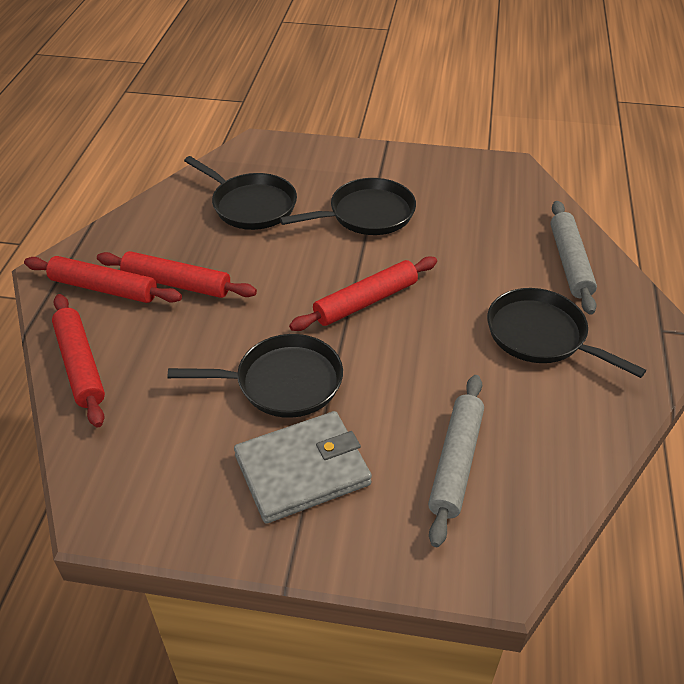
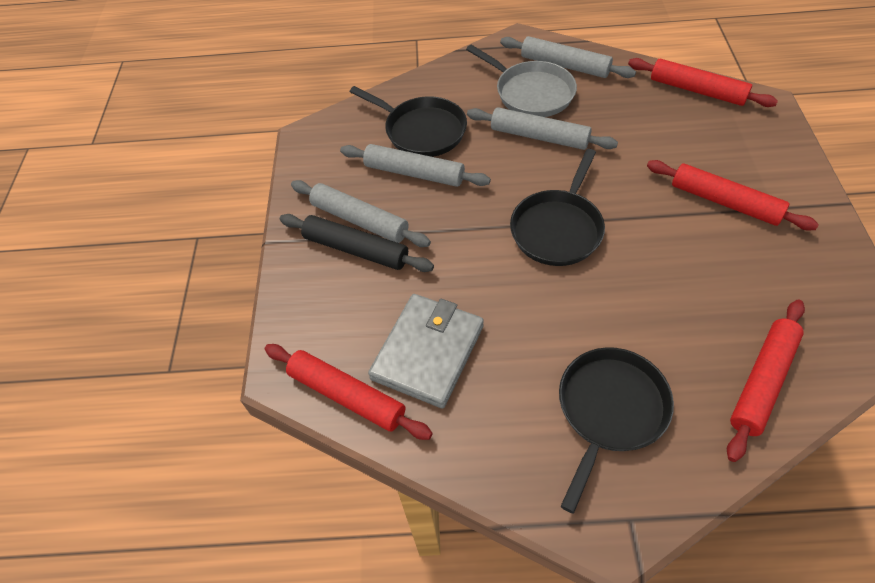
black pan: 4 -> 3
black rolling pin: 0 -> 1
grey pan: 0 -> 1
grey rolling pin: 2 -> 4

